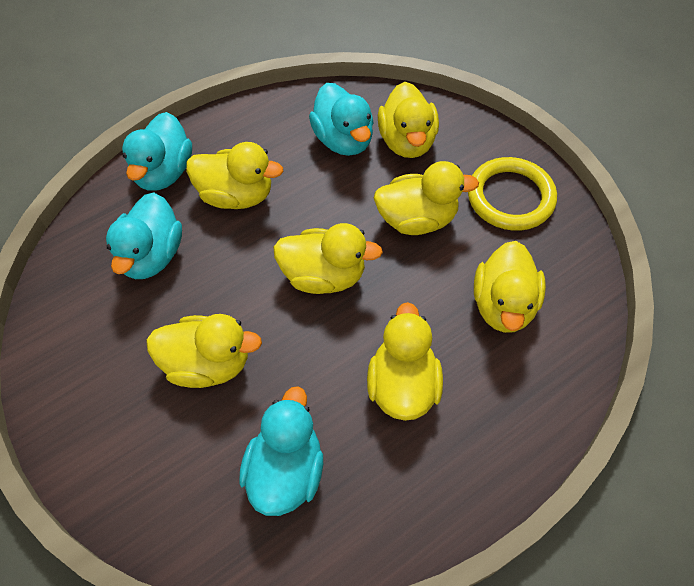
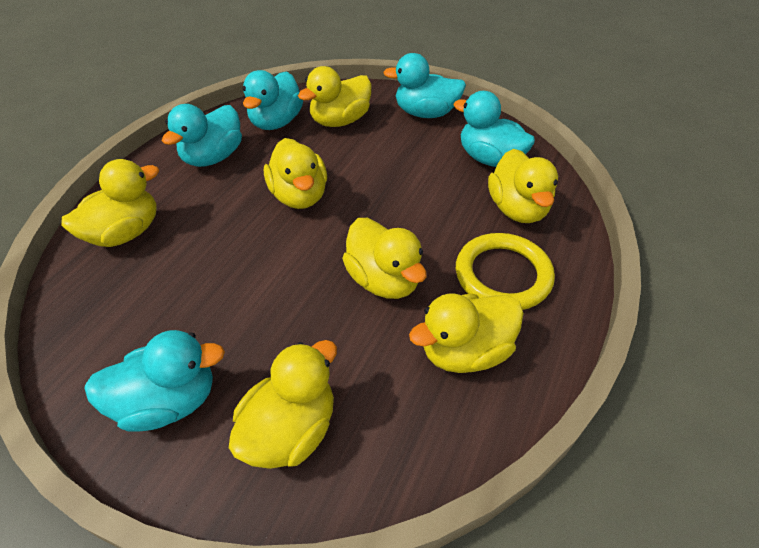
turquoise duck: 4 -> 5

